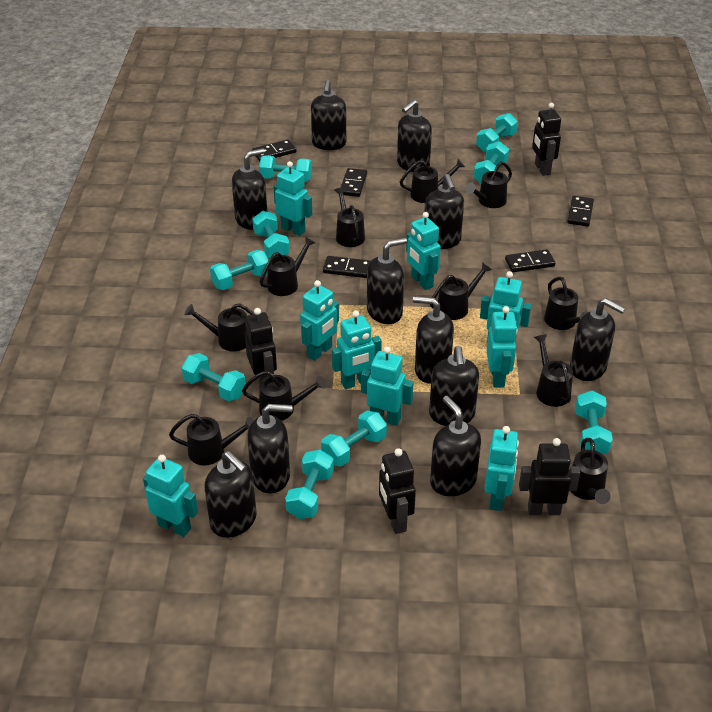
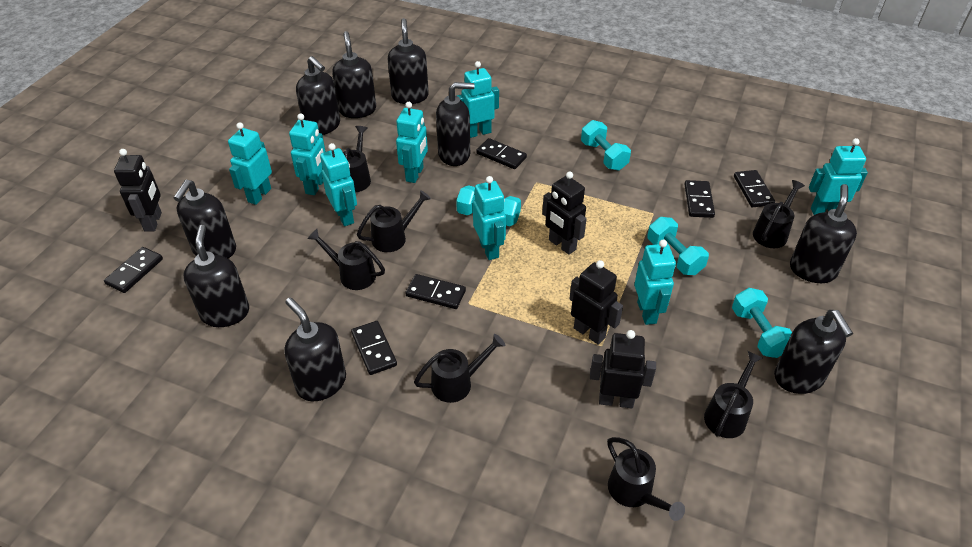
black domino: 5 -> 6
black soap dispenser: 11 -> 9
black watering can: 11 -> 7
turquoise dumbbell: 9 -> 4
turquoise robot: 9 -> 8

